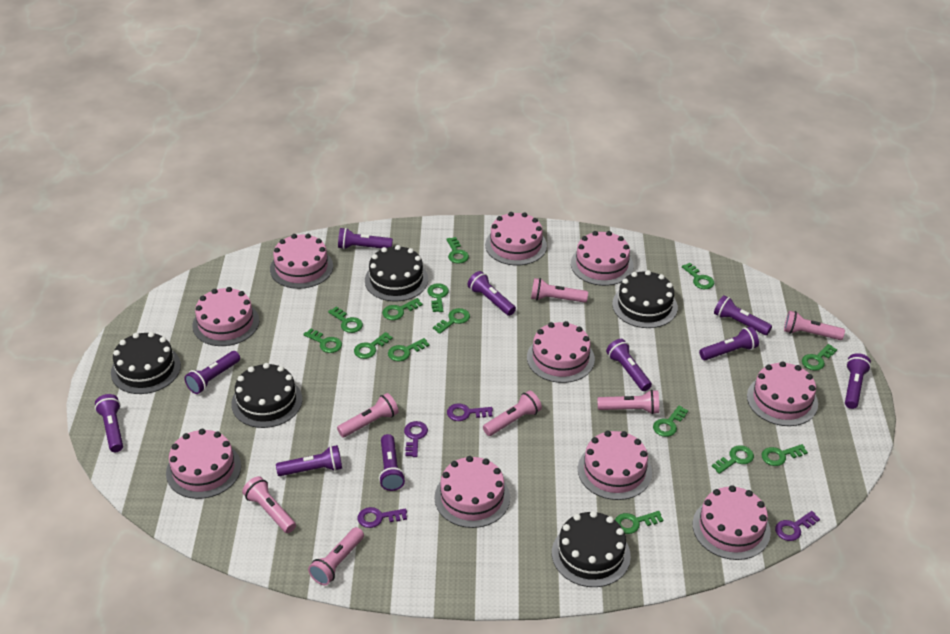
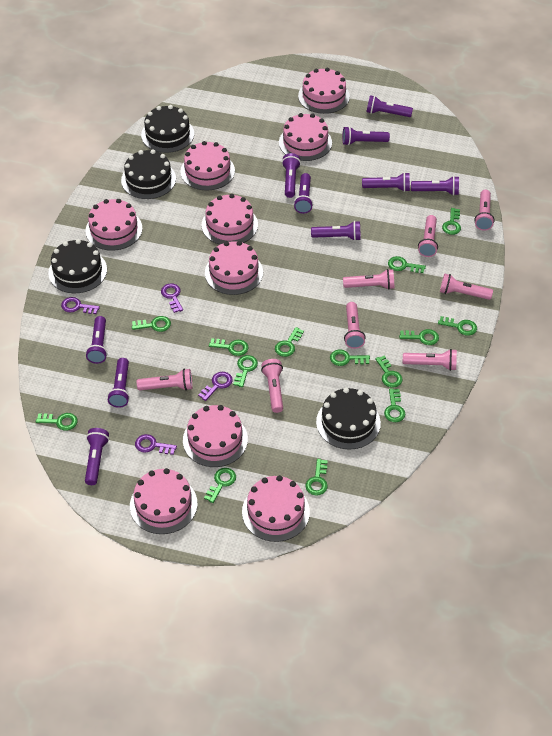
black cake: 5 -> 4
pink cake: 10 -> 9
pink flashlight: 7 -> 8

